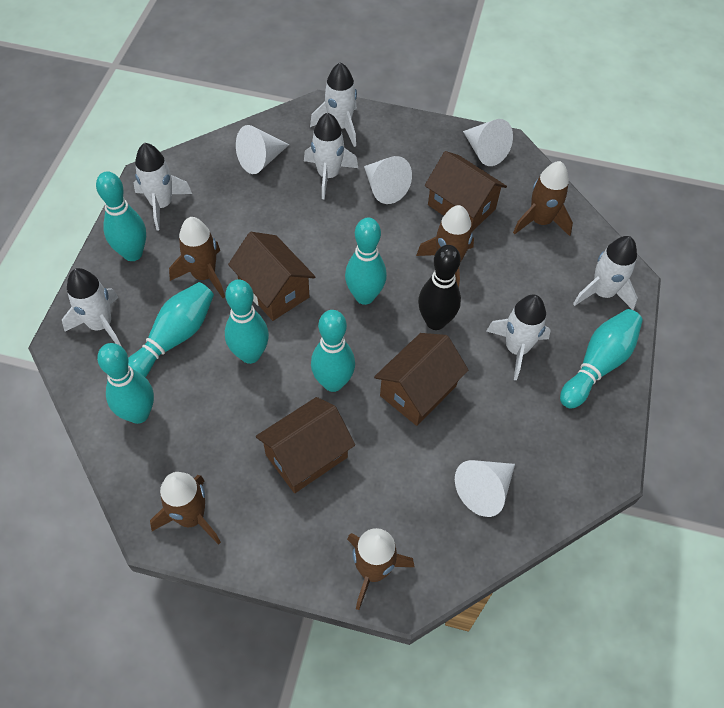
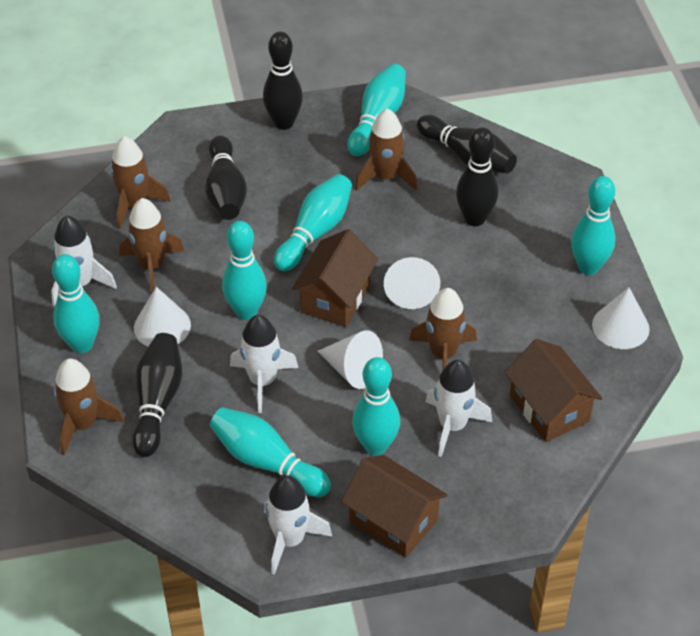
black bowling pin: 1 -> 5
brown house: 4 -> 3
white rocket: 6 -> 4

